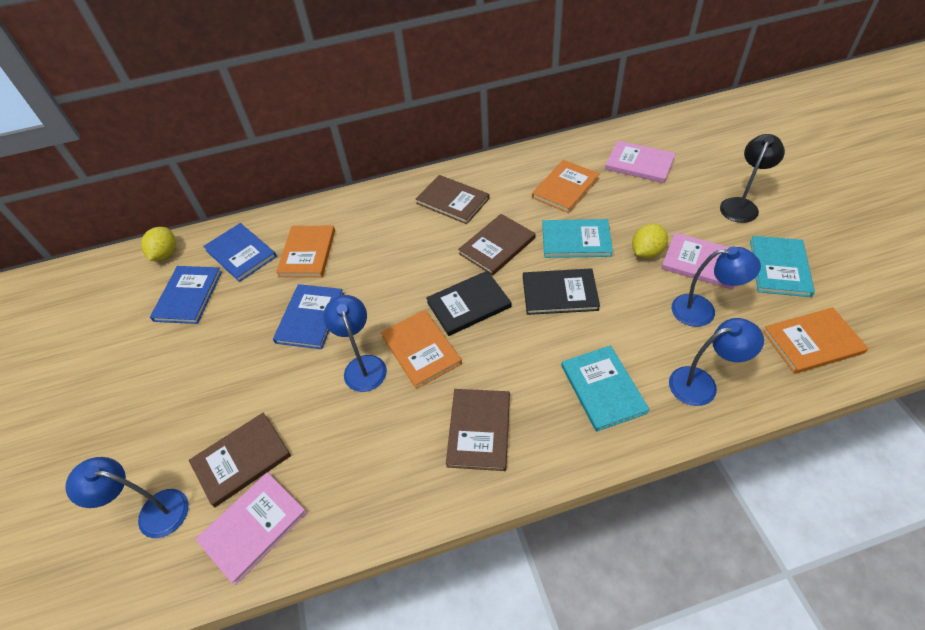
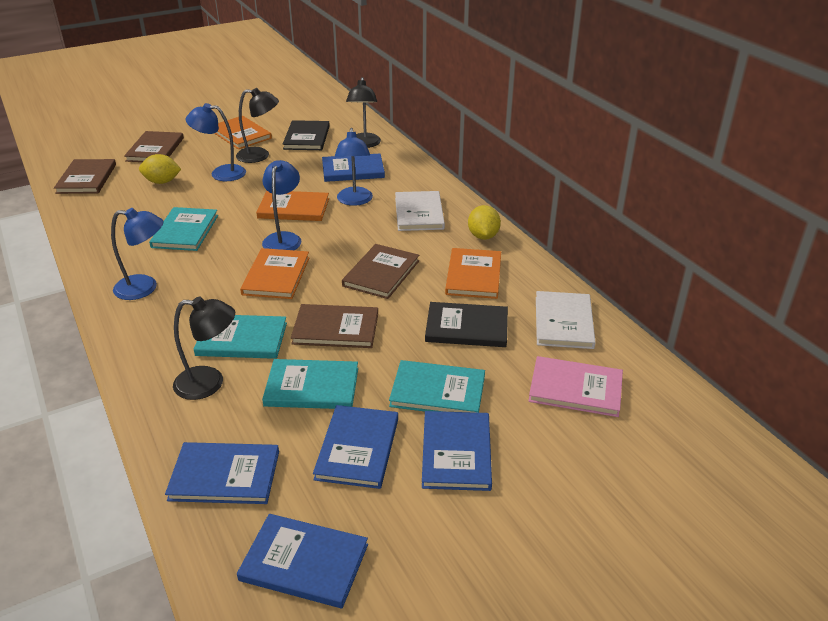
black lamp: 1 -> 3
blue book: 3 -> 5
pink book: 3 -> 1
turquoise book: 3 -> 4
white book: 0 -> 2

